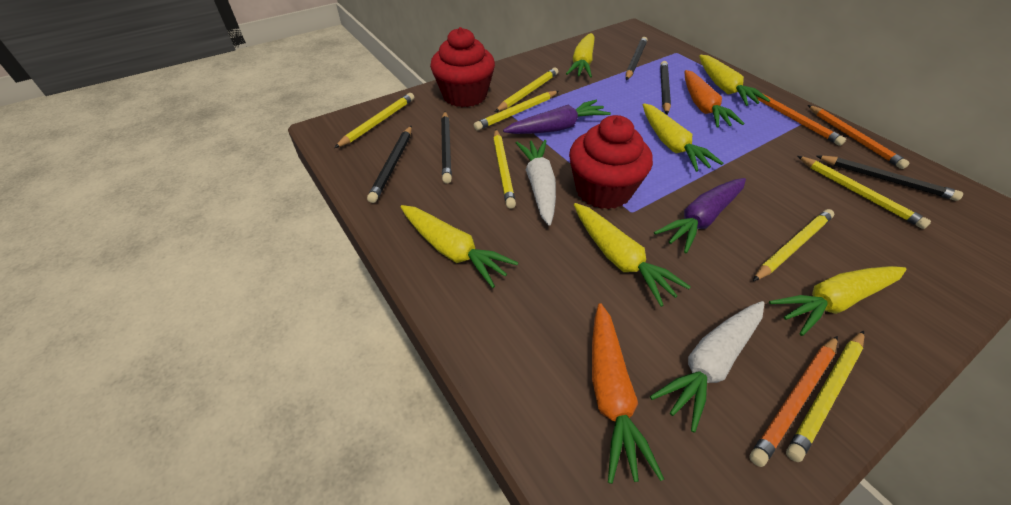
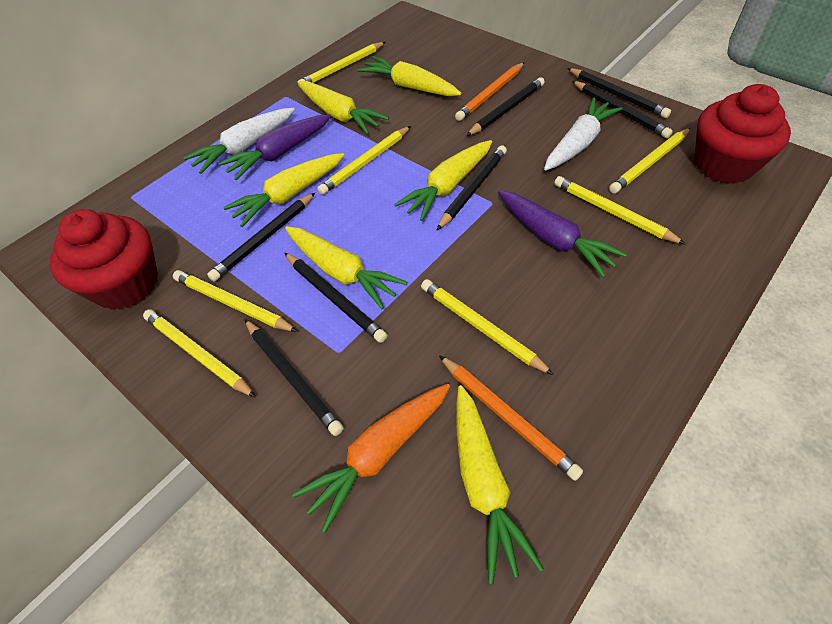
black pencil: 5 -> 7
orange carrot: 2 -> 1
orange pencil: 3 -> 2

